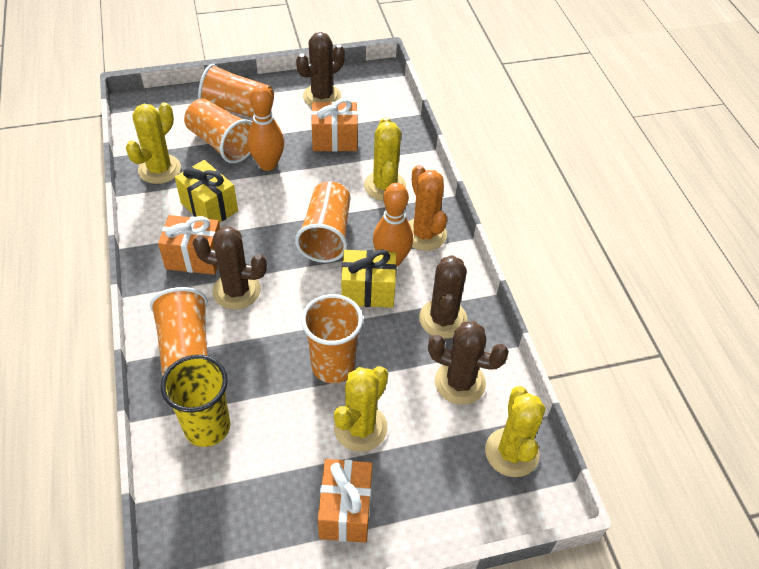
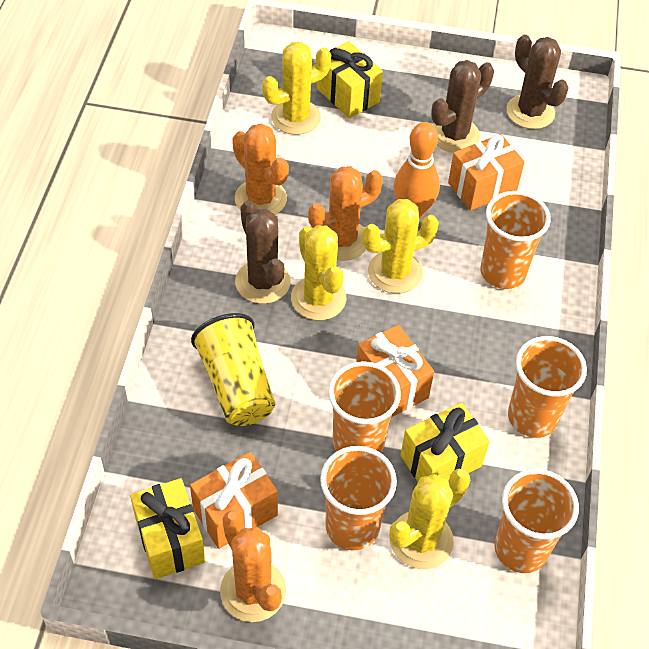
brown cactus: 4 -> 3
orange bowling pin: 2 -> 1
orange cactus: 1 -> 3
yellow gift: 2 -> 3

